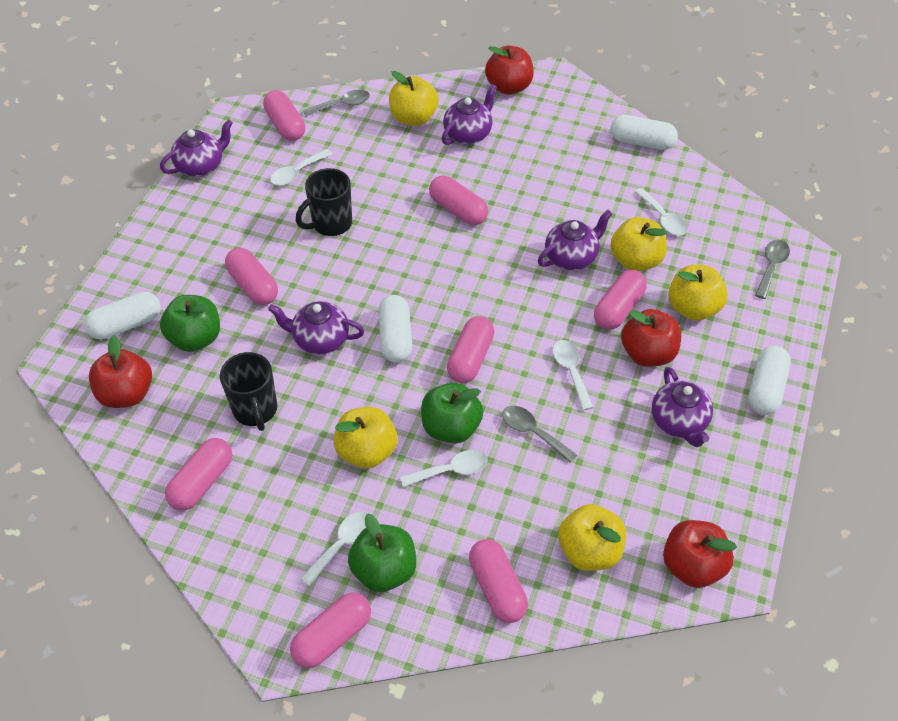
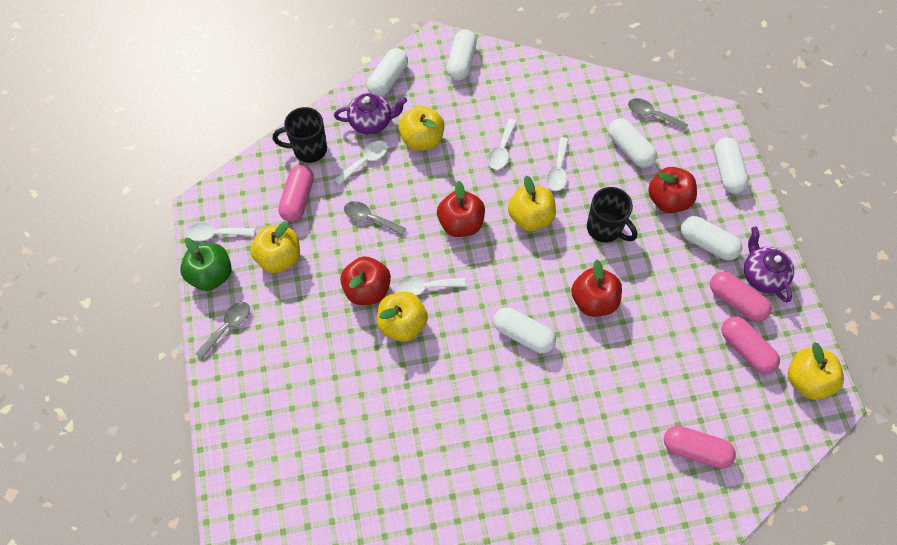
green apple: 3 -> 1
pink capsule: 8 -> 4
purple teapot: 5 -> 2
white capsule: 4 -> 6

